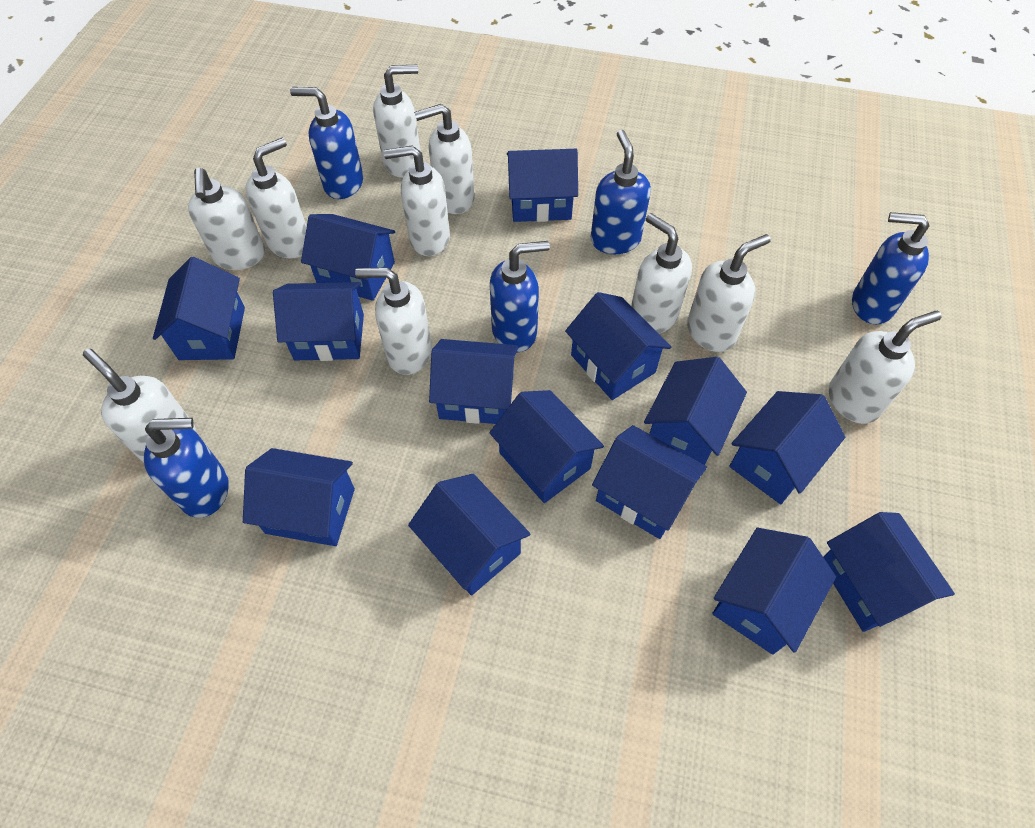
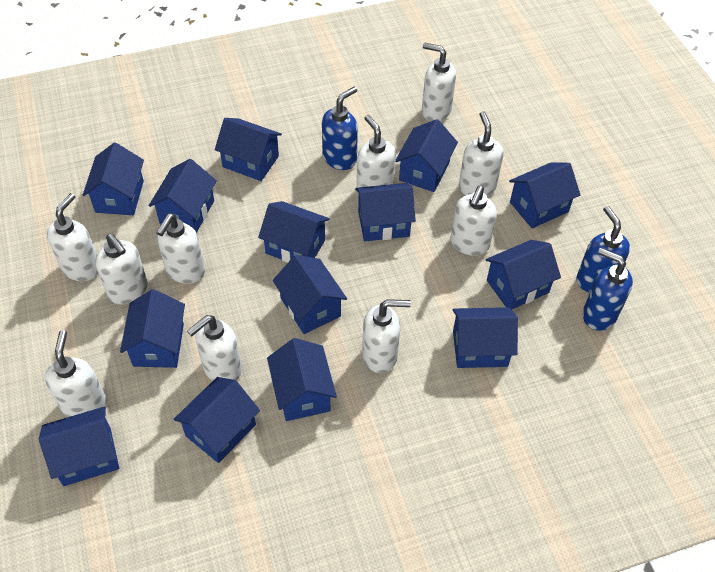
blue soap dispenser: 5 -> 3

